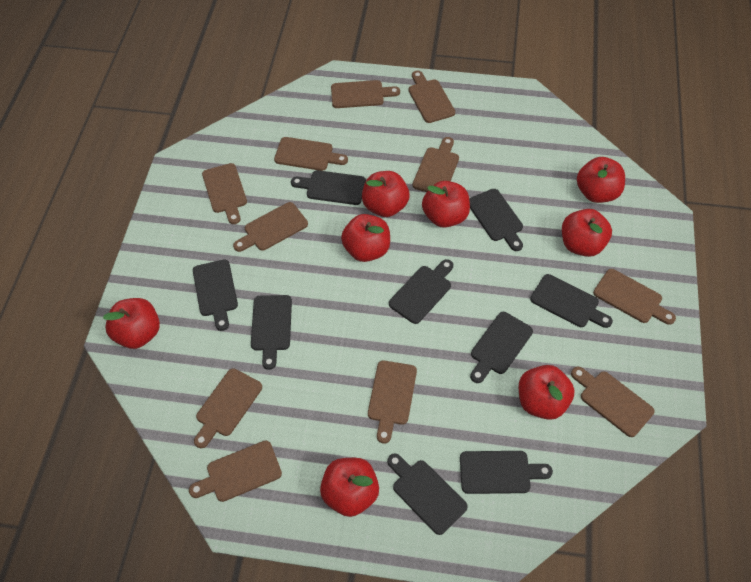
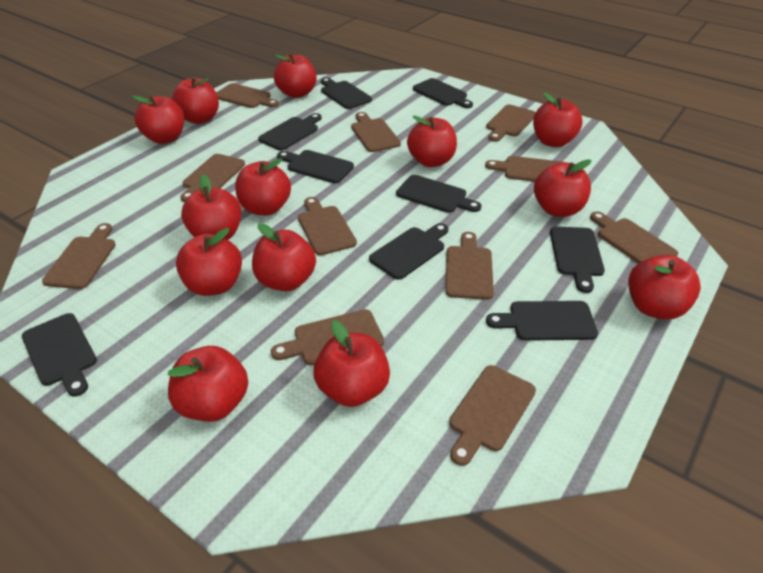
red apple: 8 -> 13

